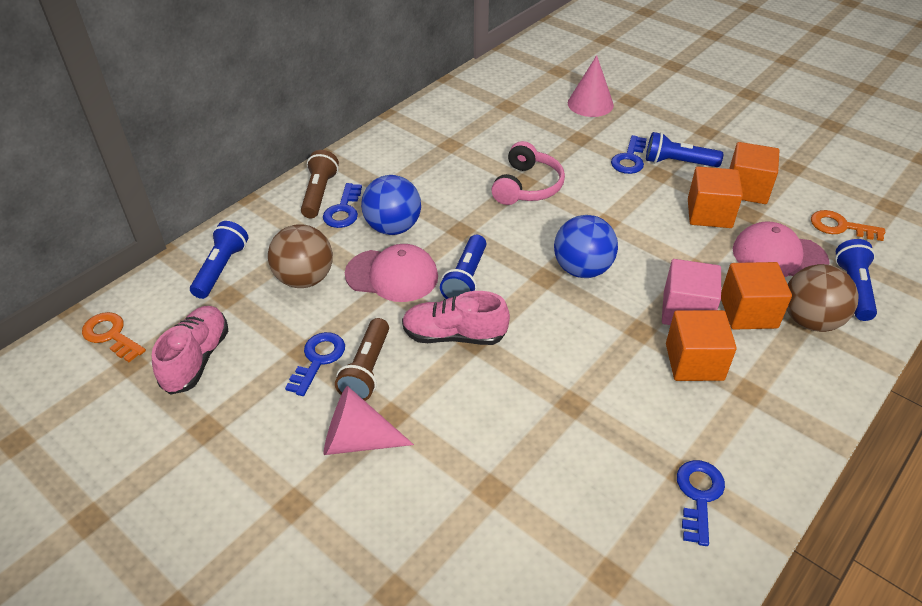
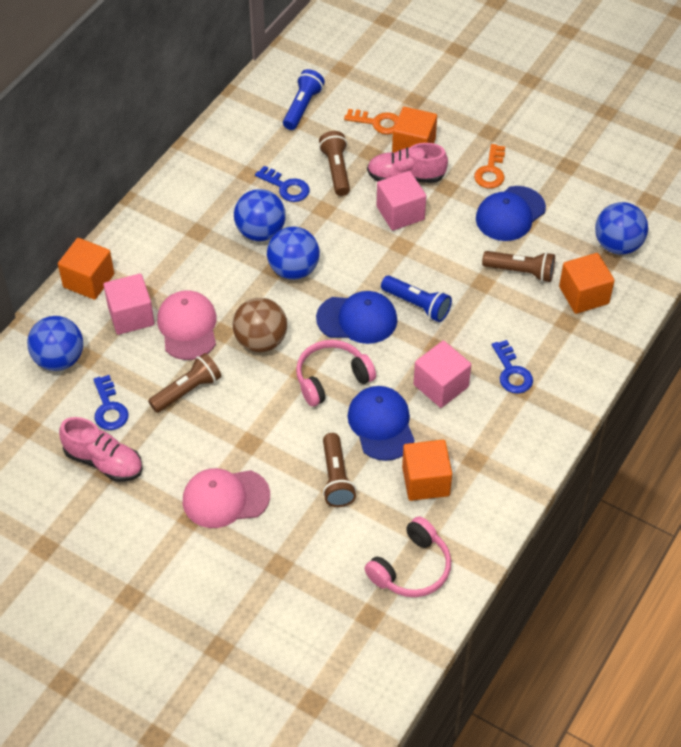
blue ball: 2 -> 4
blue cap: 0 -> 3
blue flashlight: 4 -> 2
blue key: 4 -> 3
brown ball: 2 -> 1
brown flashlight: 2 -> 4
pink cone: 2 -> 0
pink cube: 1 -> 3
pink headphones: 1 -> 2

